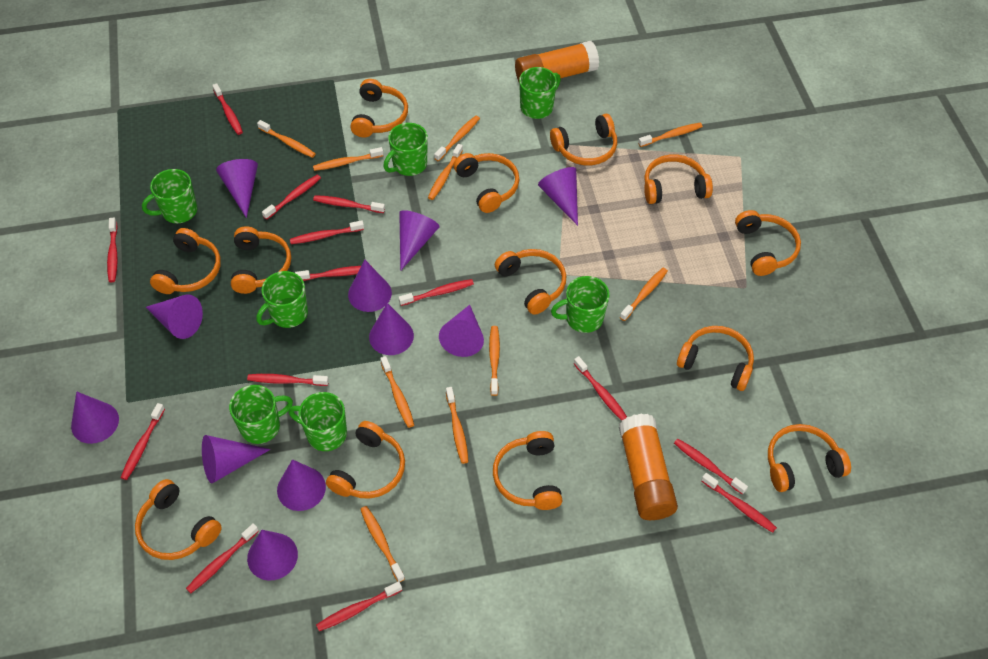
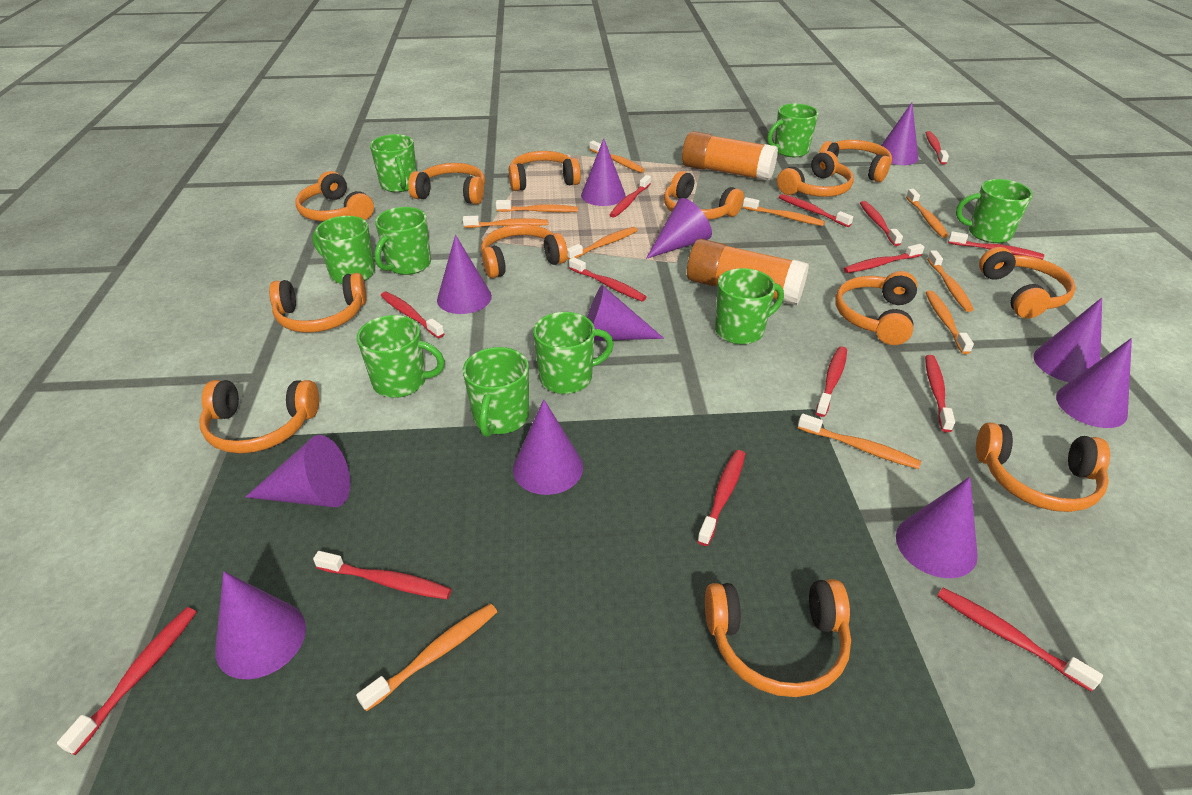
green mug: 7 -> 9

